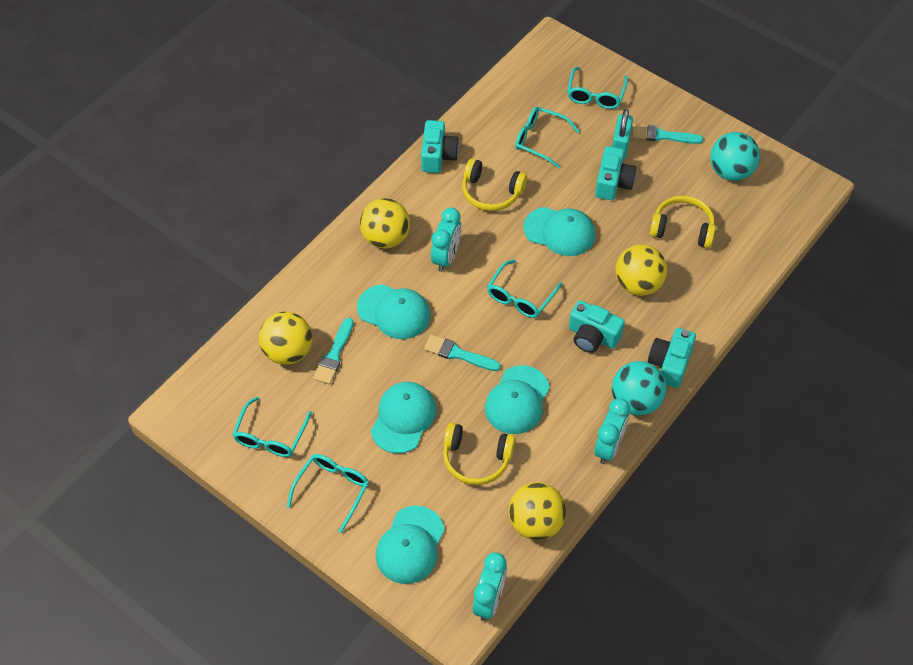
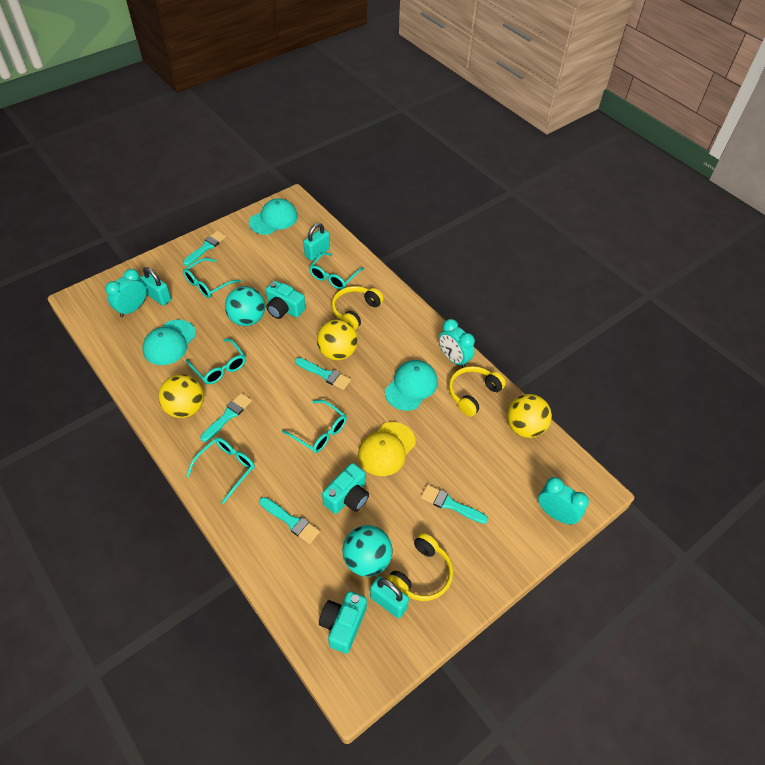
turquoise brush: 3 -> 5
turquoise camera: 4 -> 3
turquoise cap: 5 -> 3
turquoise padlock: 1 -> 3
yellow ball: 4 -> 3
yellow cap: 0 -> 1

